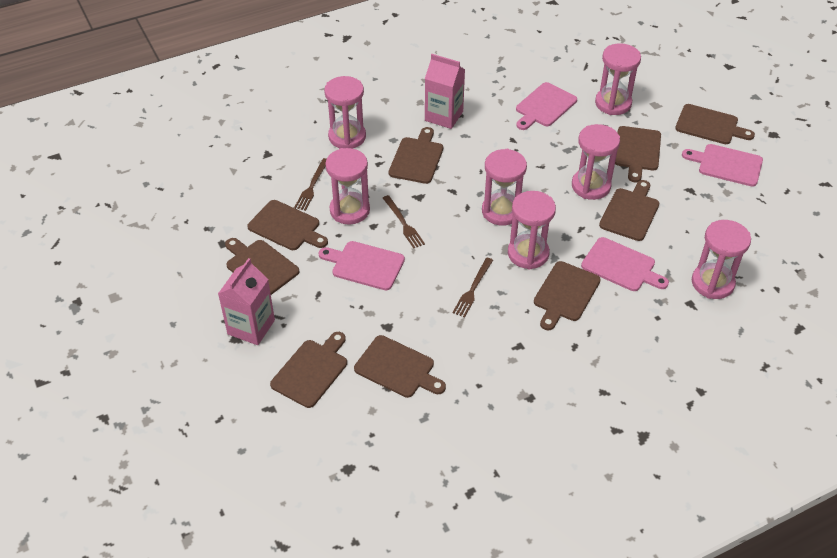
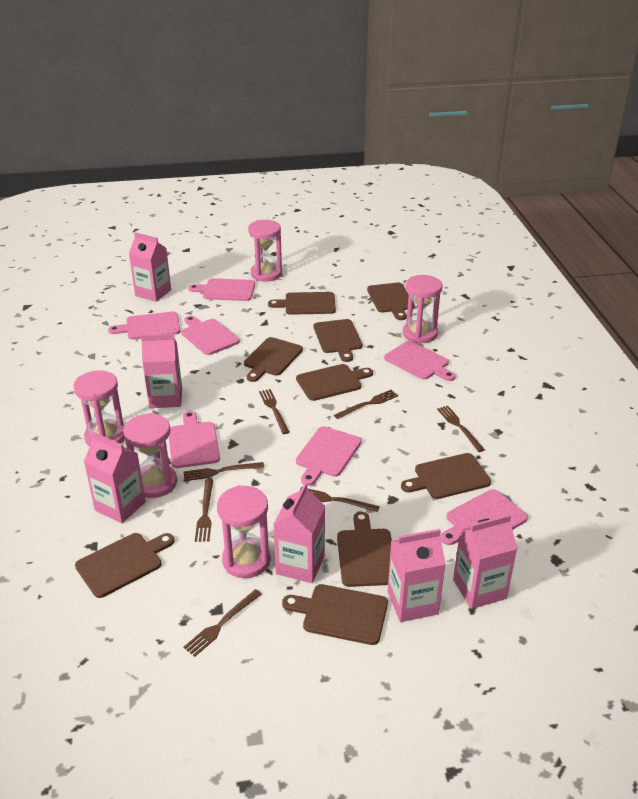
brown fork: 3 -> 7
pink carton: 2 -> 6
pink cutting board: 4 -> 7
pink hourglass: 7 -> 5

